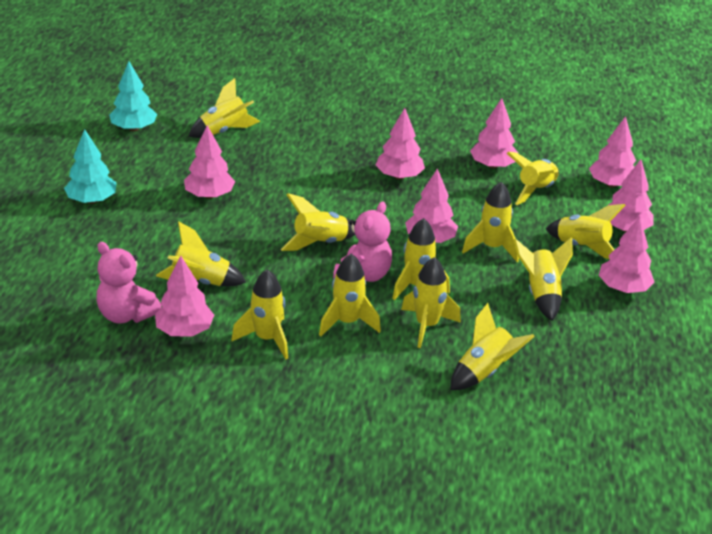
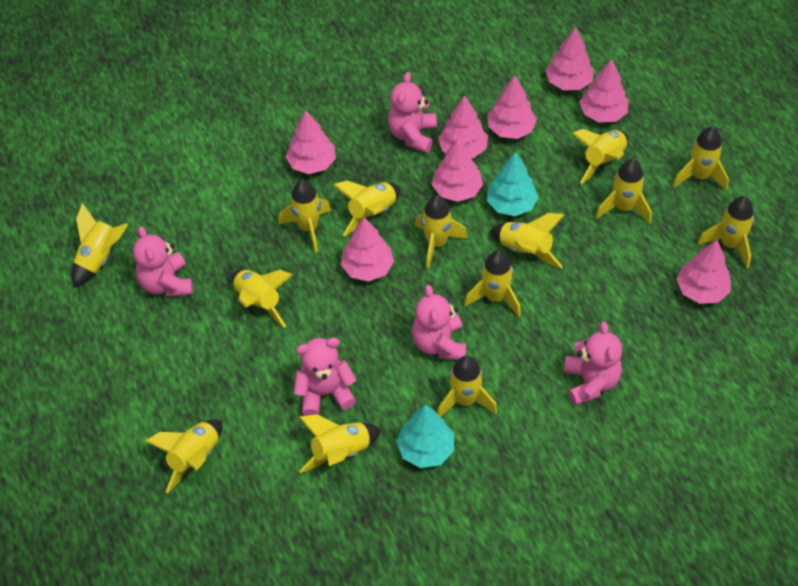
pink teddy bear: 2 -> 5
yellow rocket: 12 -> 14

